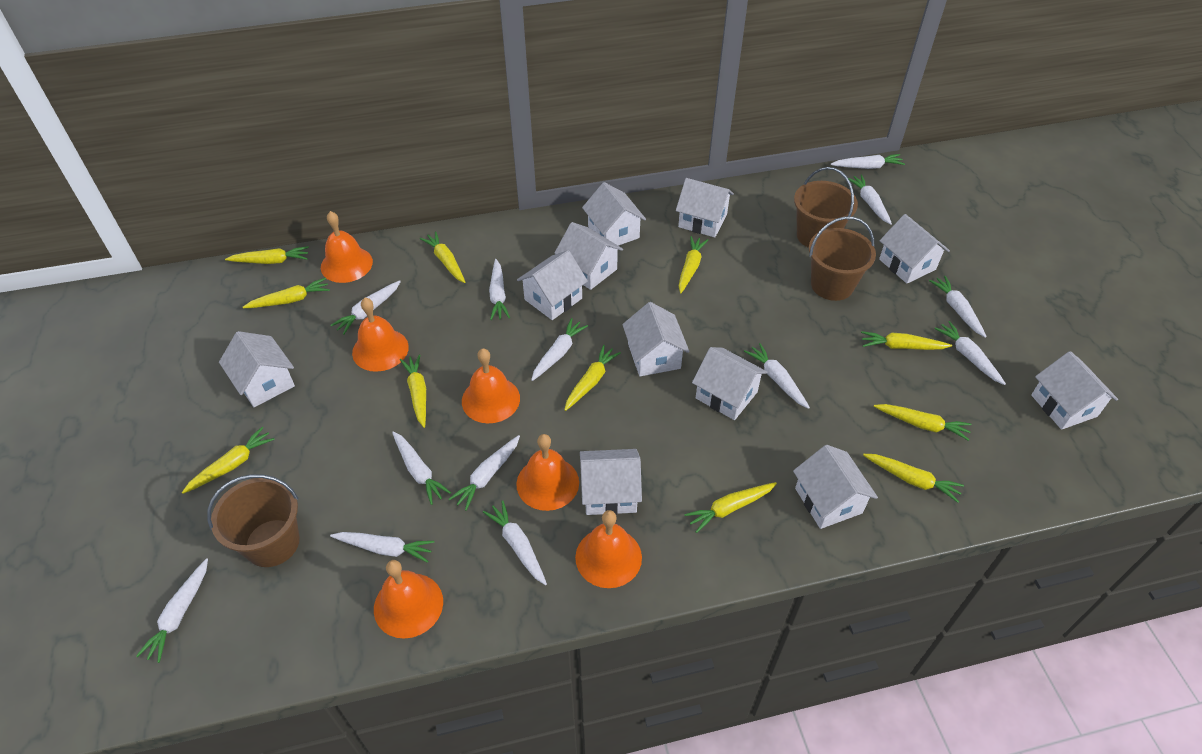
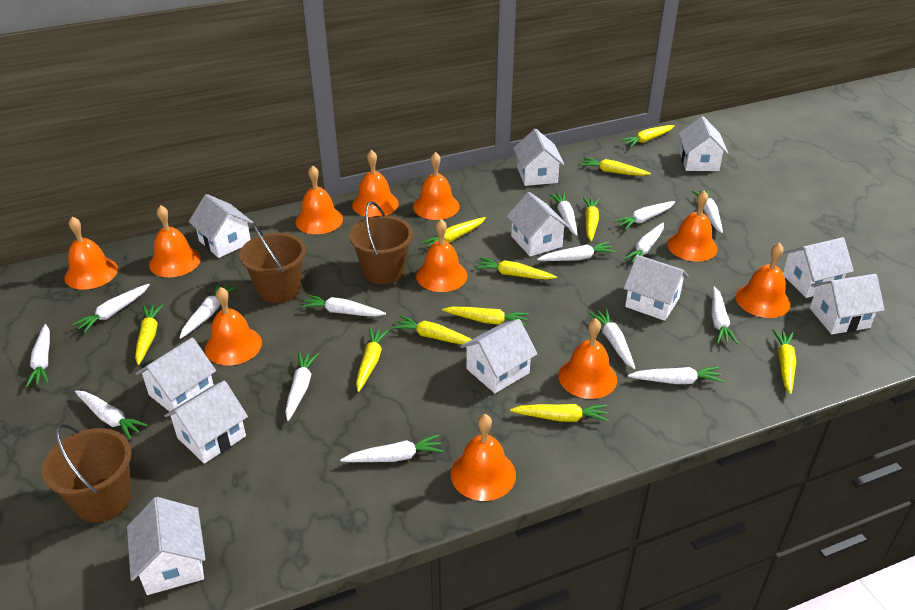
orange bell: 6 -> 11
white carrot: 13 -> 15

